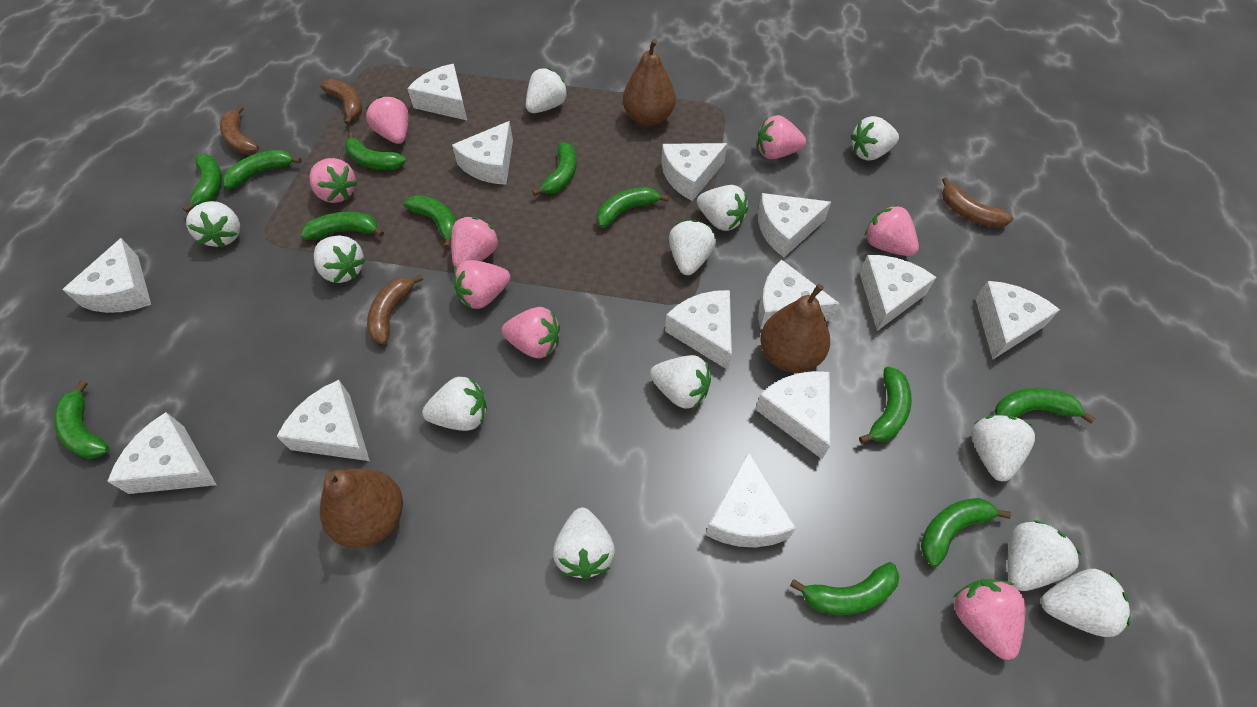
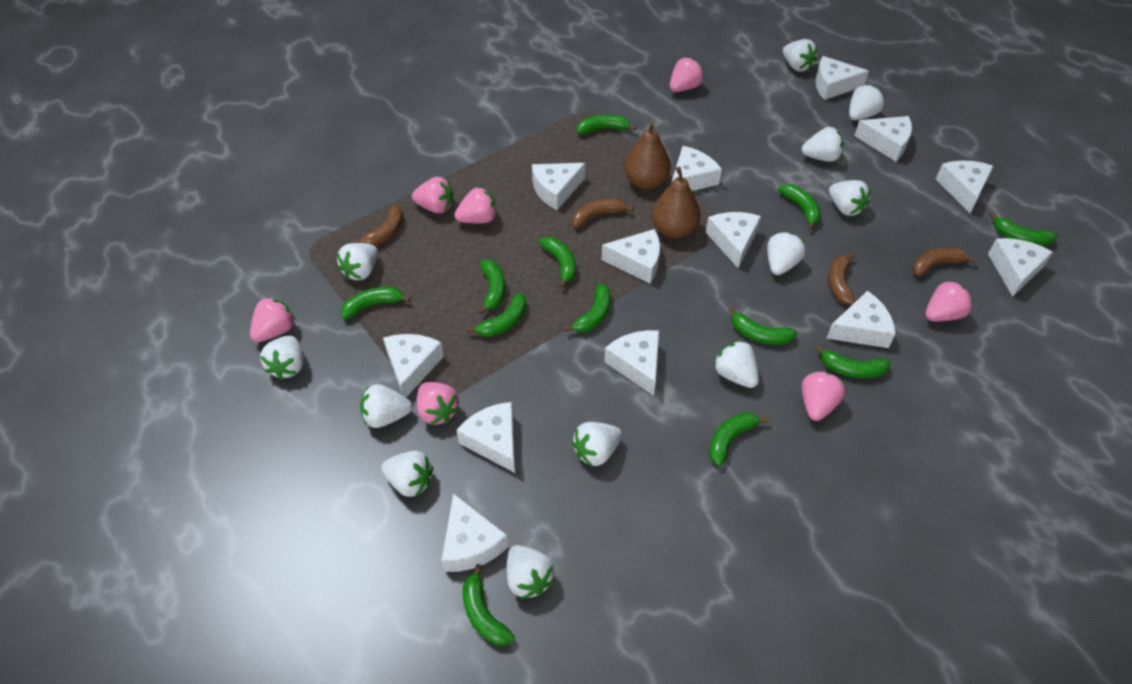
brown pear: 3 -> 2
pink strawberry: 8 -> 7

